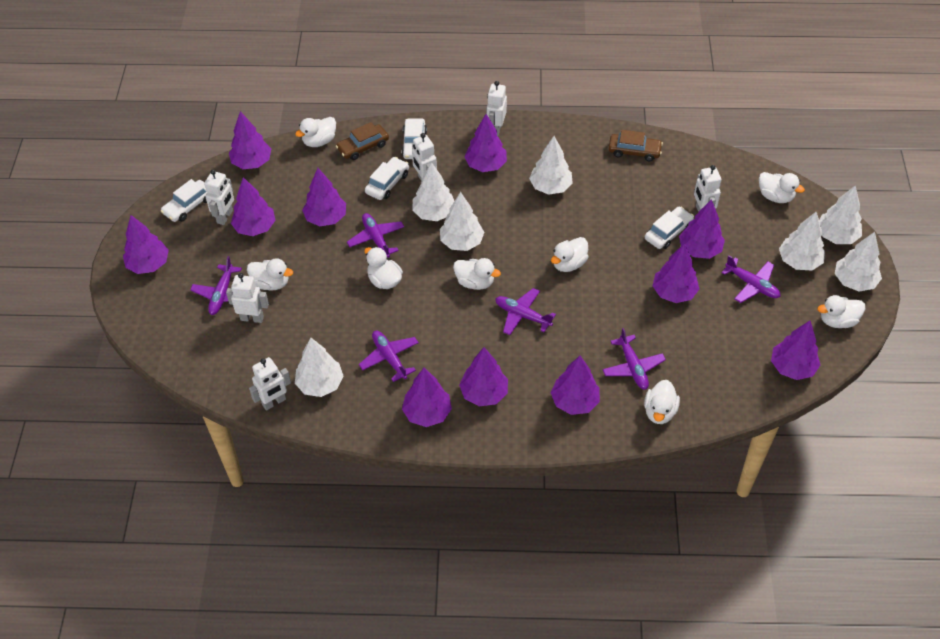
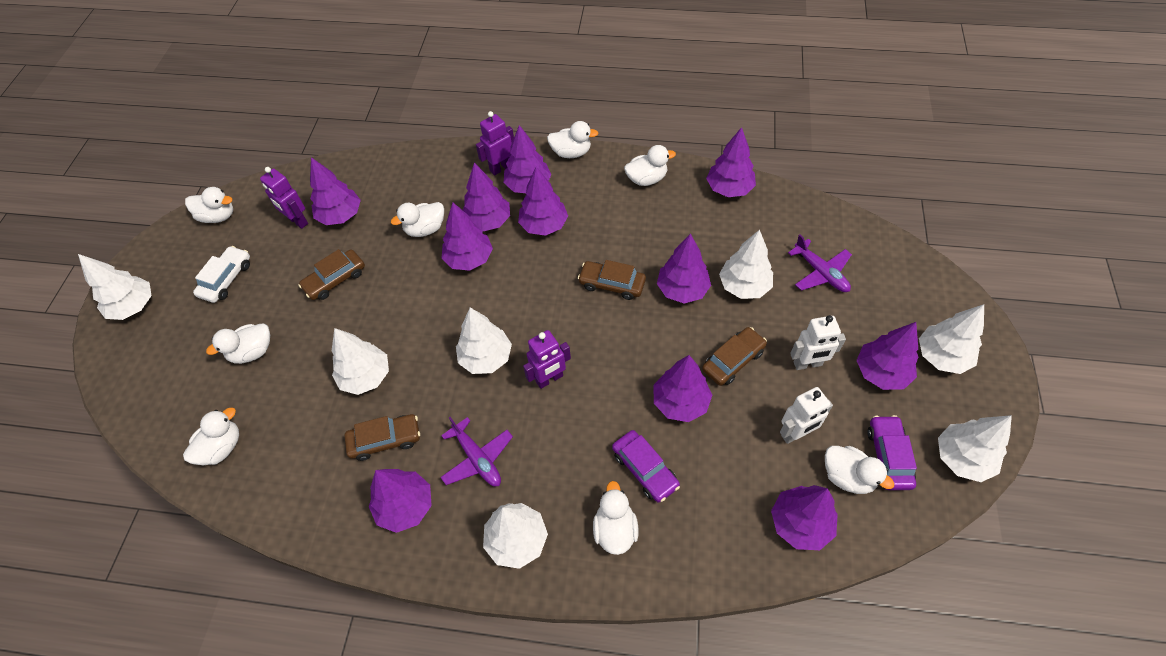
brown car: 2 -> 4
purple car: 0 -> 2
purple plane: 6 -> 2
purple robot: 0 -> 3
white car: 4 -> 1
white robot: 6 -> 2

